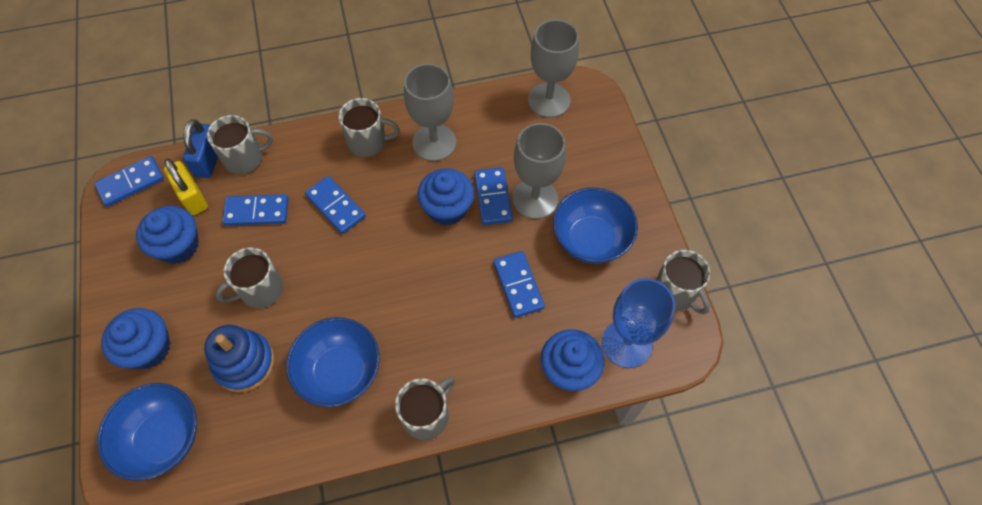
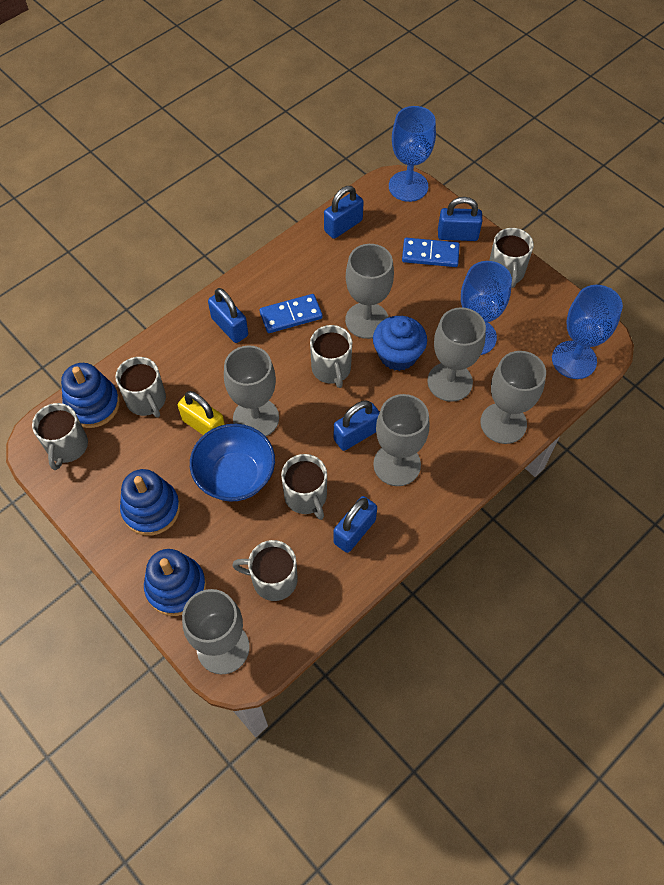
blue bowl: 3 -> 1
blue cupcake: 4 -> 1
blue domino: 5 -> 2
blue goblet: 1 -> 3
blue padlock: 1 -> 5
blue stacking toy: 1 -> 3
grey goblet: 3 -> 6
grey mug: 5 -> 6

